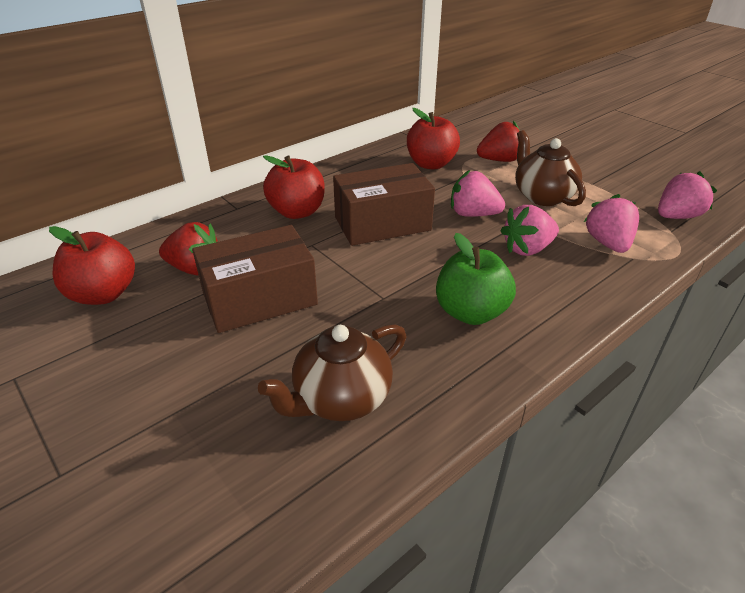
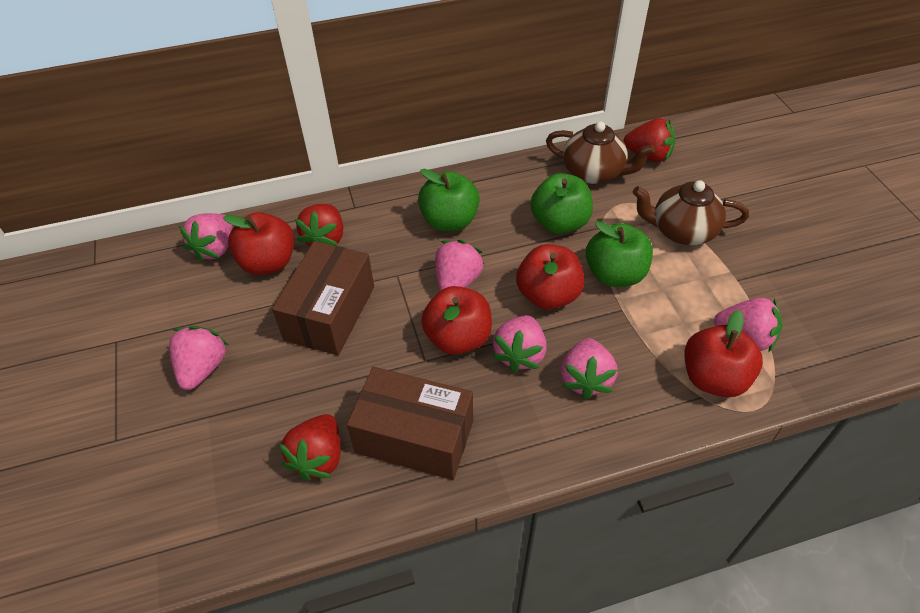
green apple: 1 -> 3
pink strawberry: 4 -> 6
red apple: 3 -> 4
red strawberry: 2 -> 3

